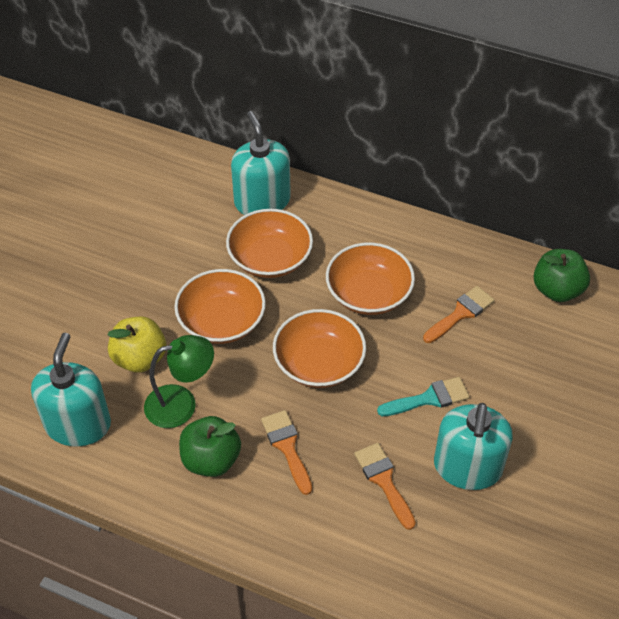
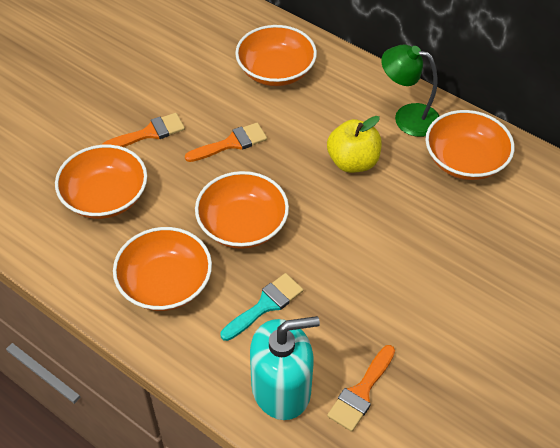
green apple: 2 -> 0
orange bowl: 4 -> 5
turquoise soap dispenser: 3 -> 1

